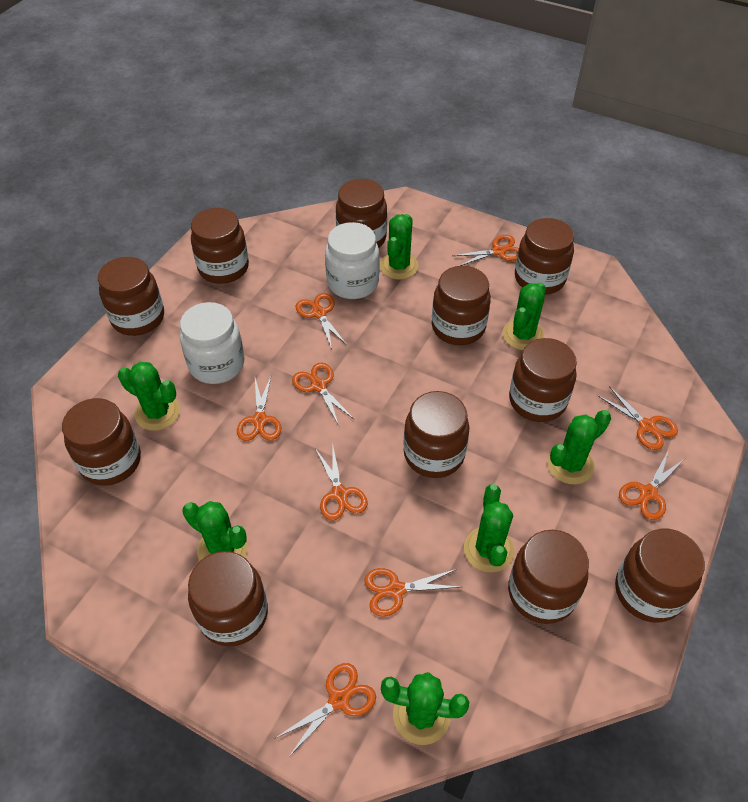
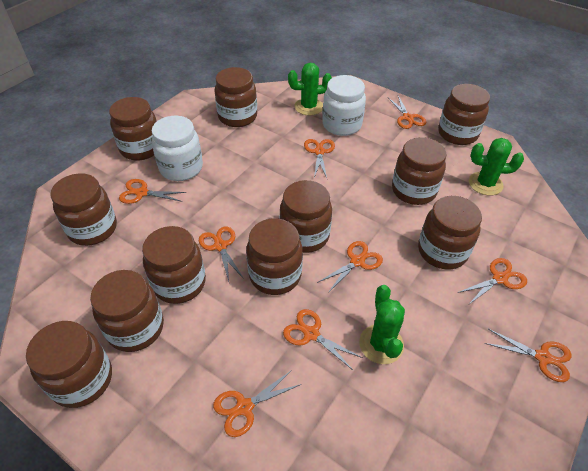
green cactus: 7 -> 3

